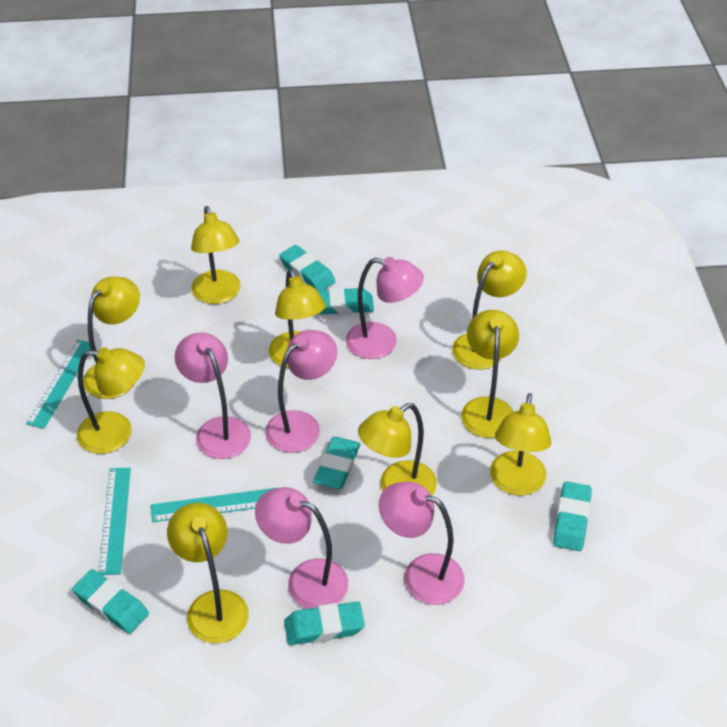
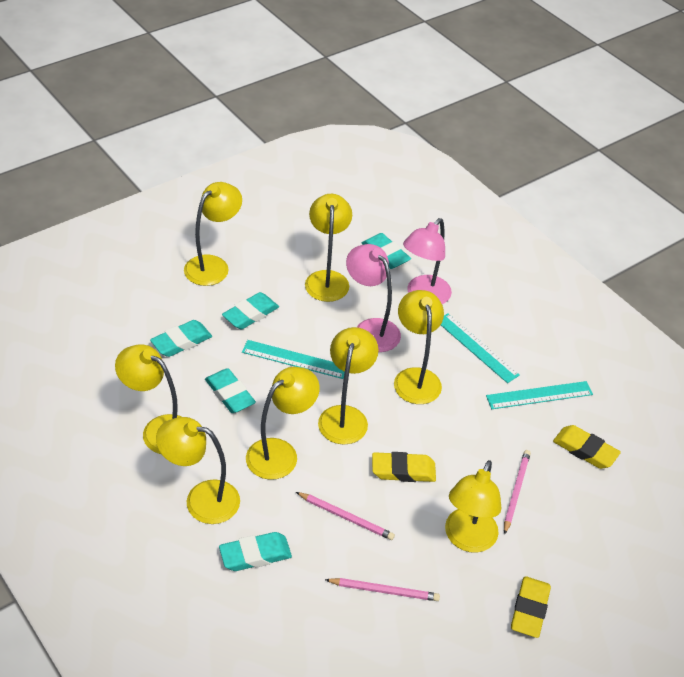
pink lamp: 5 -> 2
pink pencil: 0 -> 3
turquoise eraser: 6 -> 5
yellow eraser: 0 -> 3
yellow lamp: 9 -> 8

